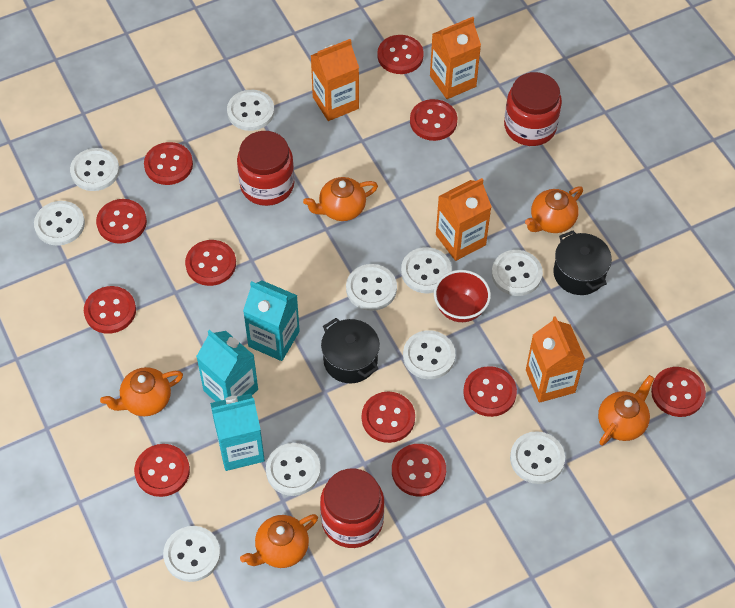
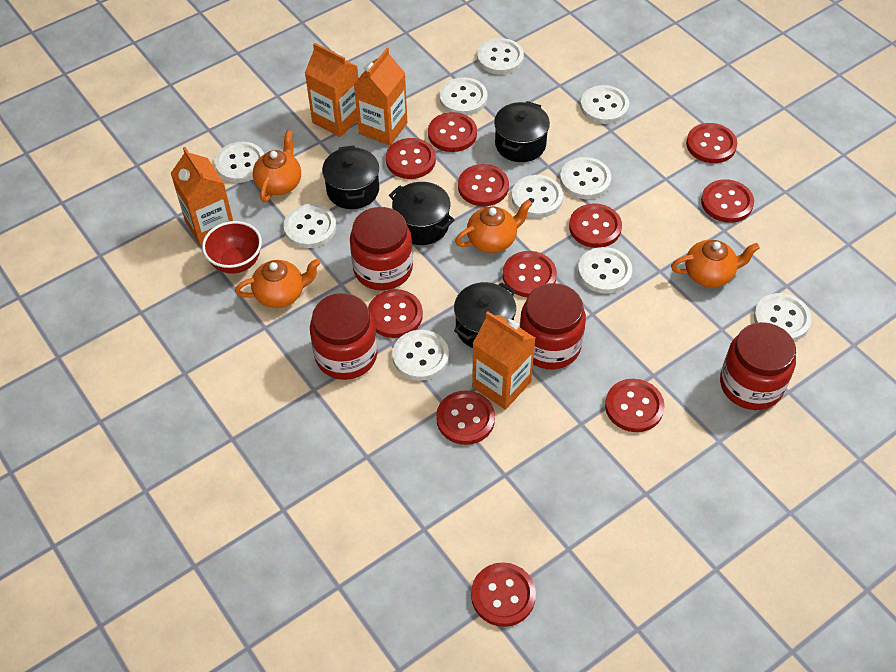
black pot: 2 -> 4
orange teapot: 5 -> 4
red jar: 3 -> 4
turquoise carton: 3 -> 0

